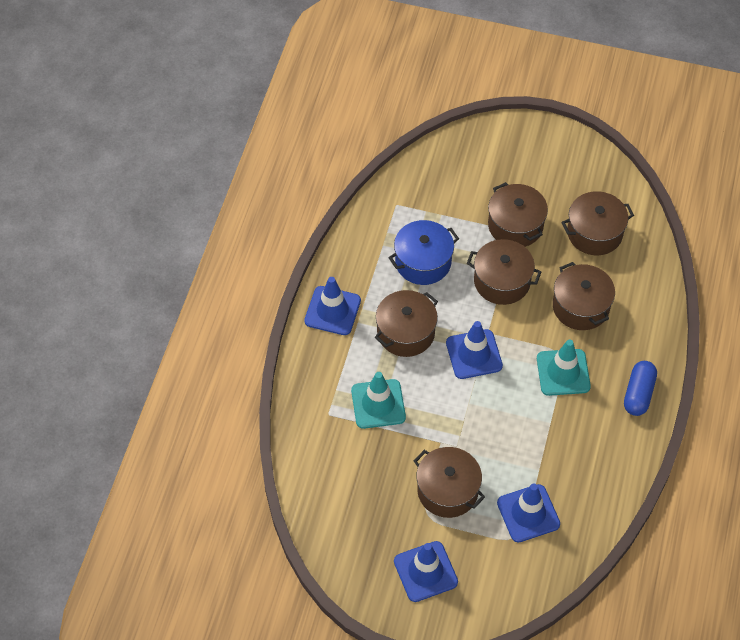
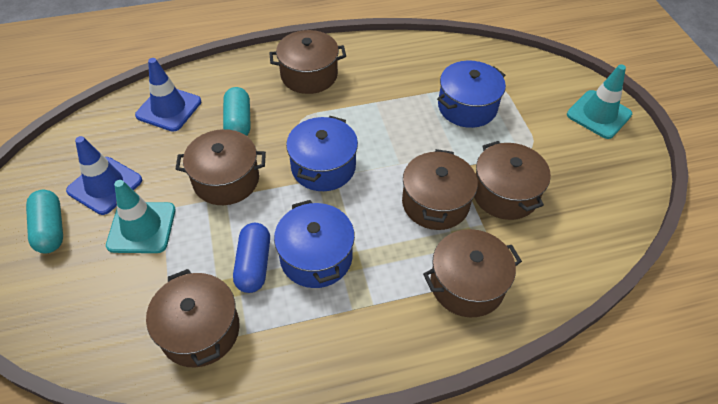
blue pot: 1 -> 3
blue traffic cone: 4 -> 2
turquoise capsule: 0 -> 2

